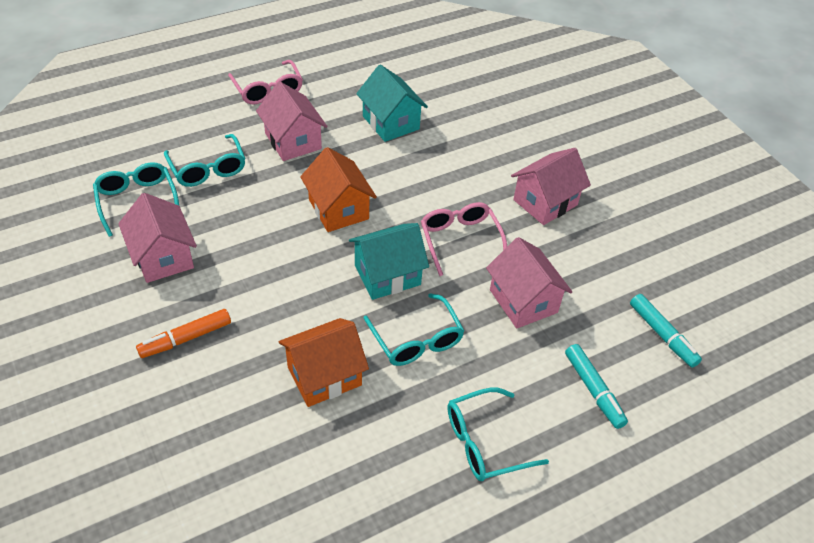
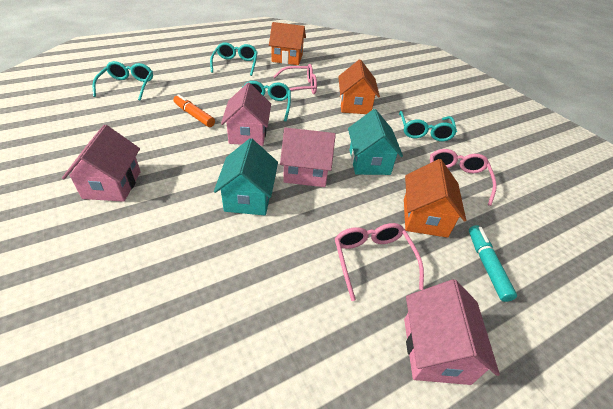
orange house: 2 -> 3
pink glasses: 2 -> 3
turquoise marker: 2 -> 1

